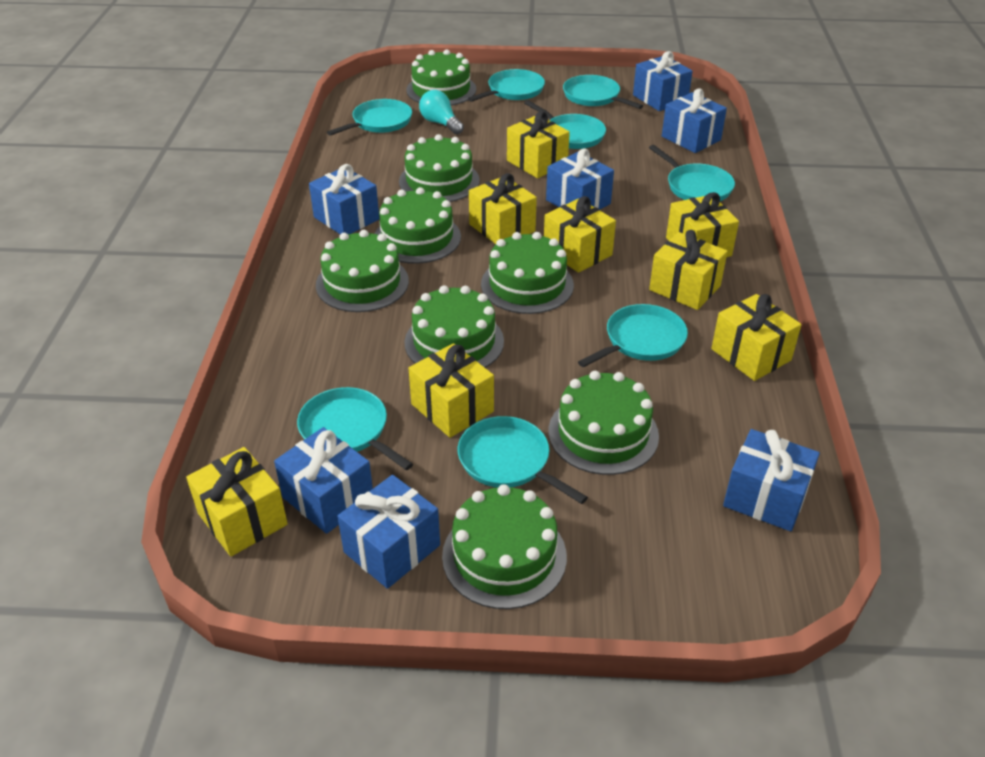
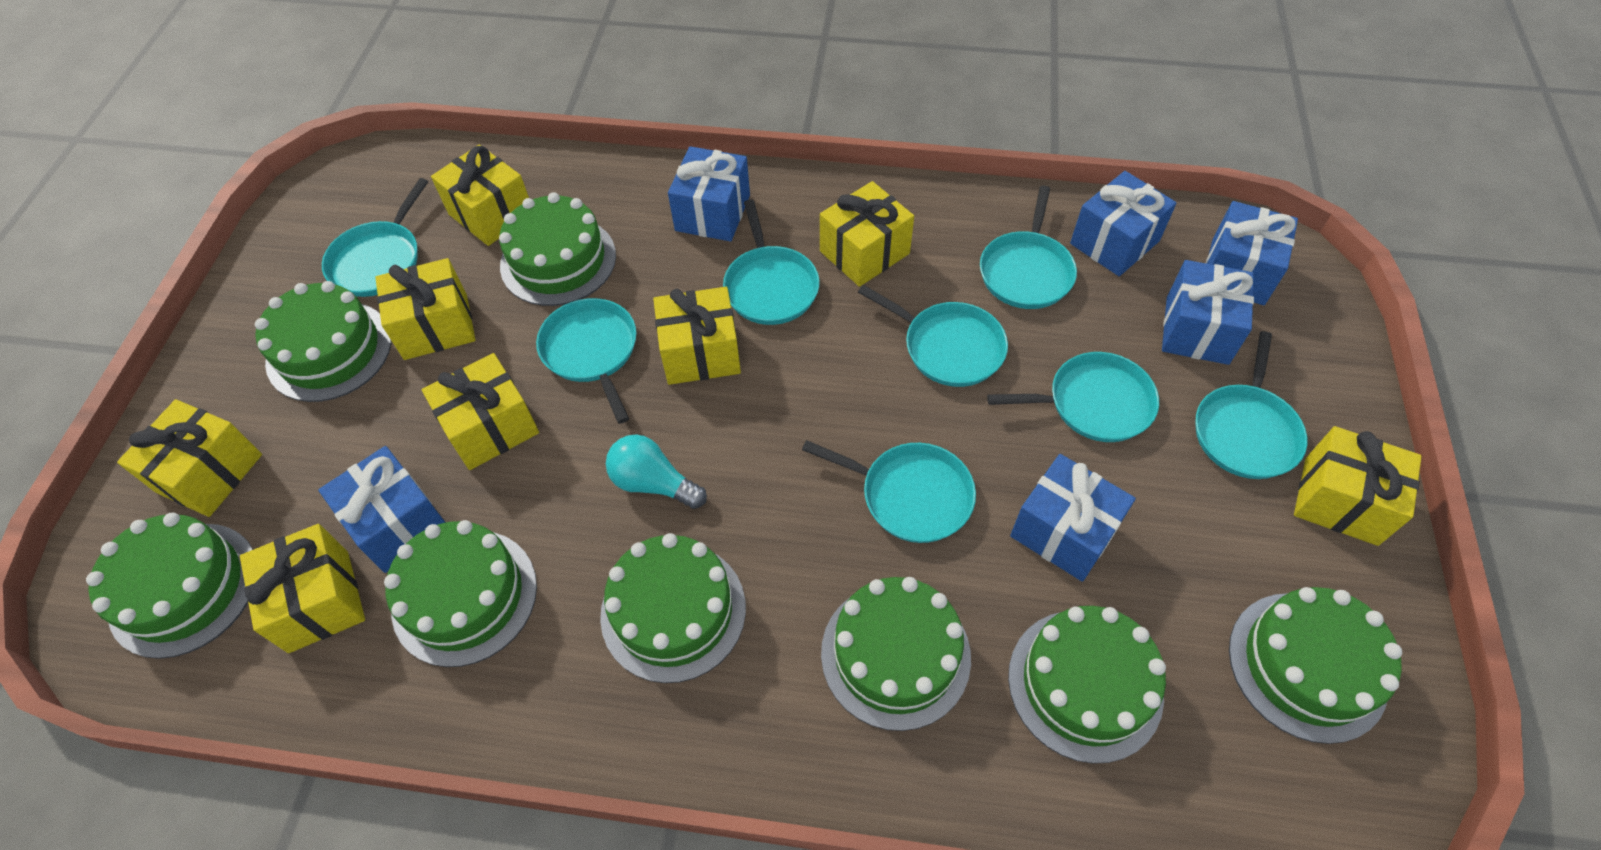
blue gift: 7 -> 6

